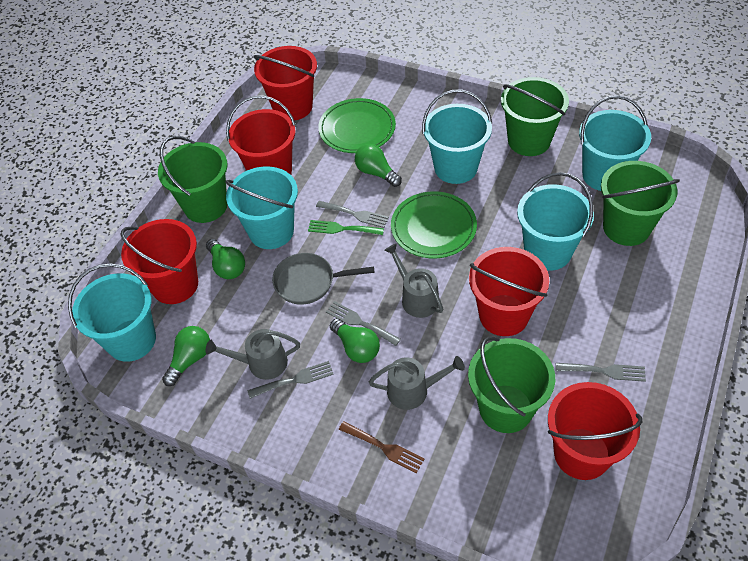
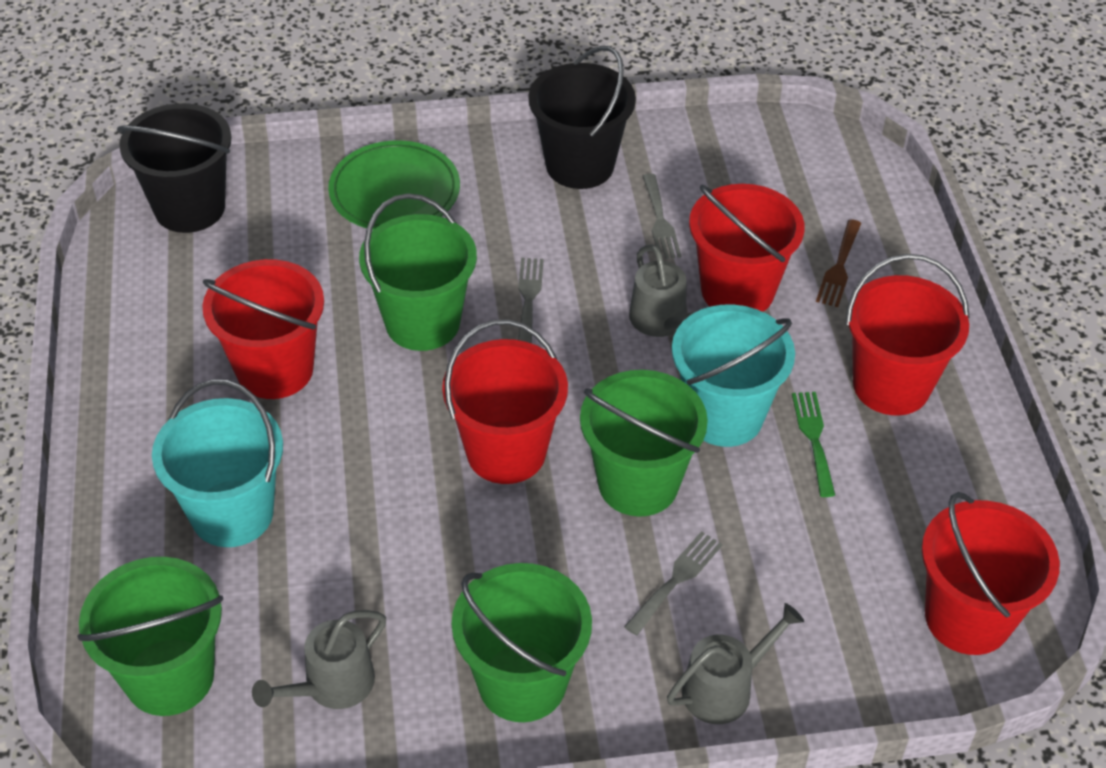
black bucket: 0 -> 2
green light bulb: 4 -> 0
green plate: 2 -> 1
grey fork: 4 -> 3
grey pan: 1 -> 0
turquoise bucket: 5 -> 2

